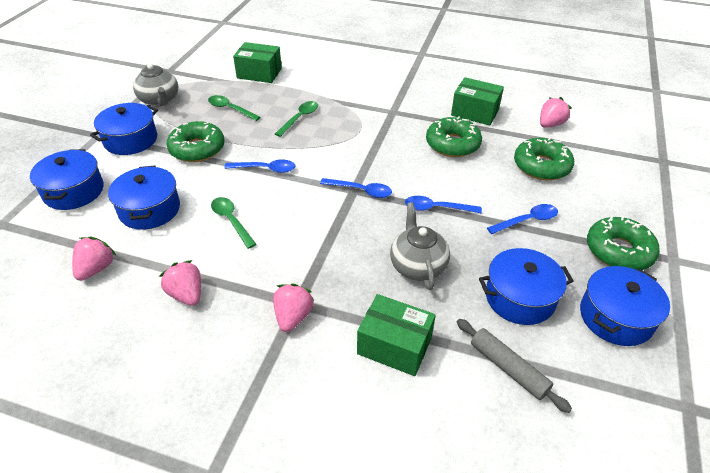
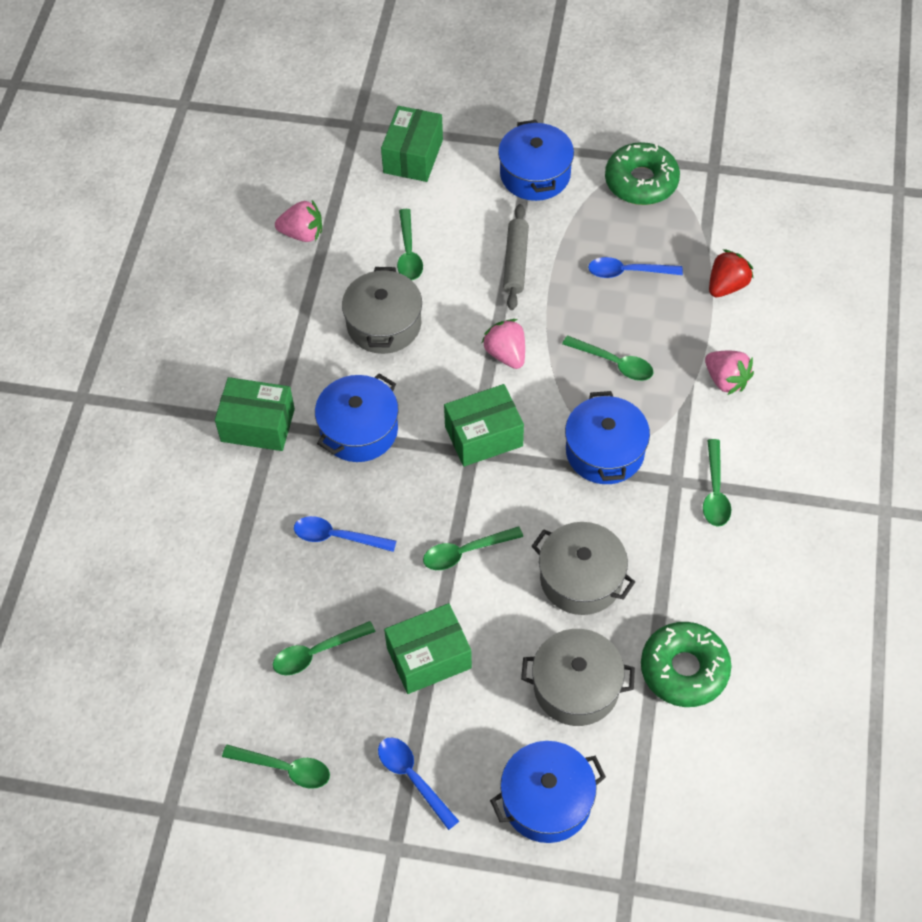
blue pot: 5 -> 4
blue spoon: 4 -> 3
green box: 3 -> 4
green donut: 4 -> 2
green spoon: 3 -> 6
grey pot: 0 -> 3
grey teapot: 2 -> 0
pink strawberry: 4 -> 3
red strawberry: 0 -> 1

